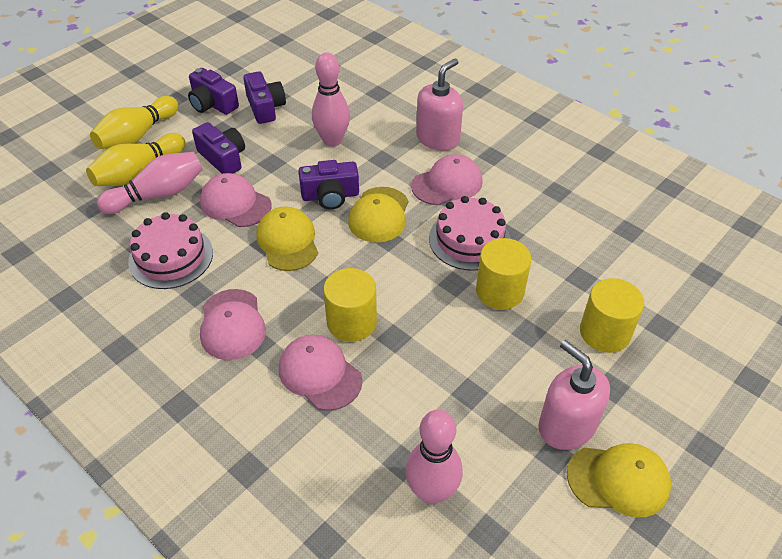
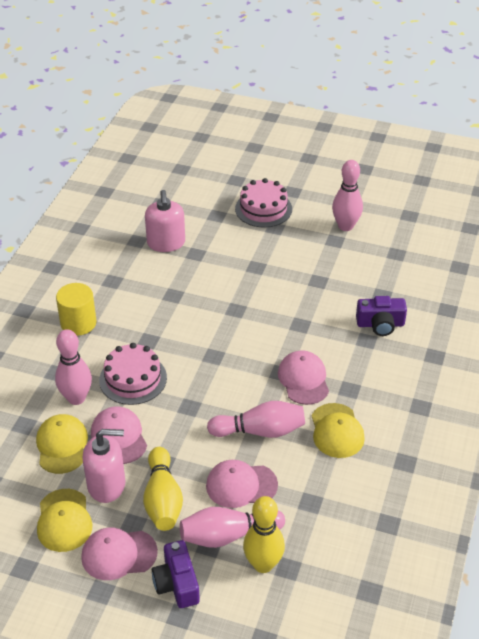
pink bowling pin: 3 -> 4
purple camera: 4 -> 2
yellow cylinder: 3 -> 1

